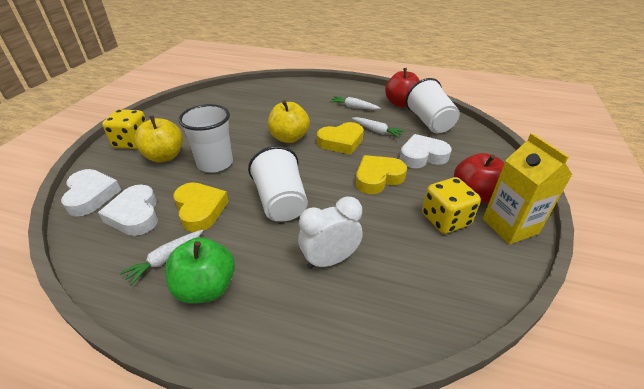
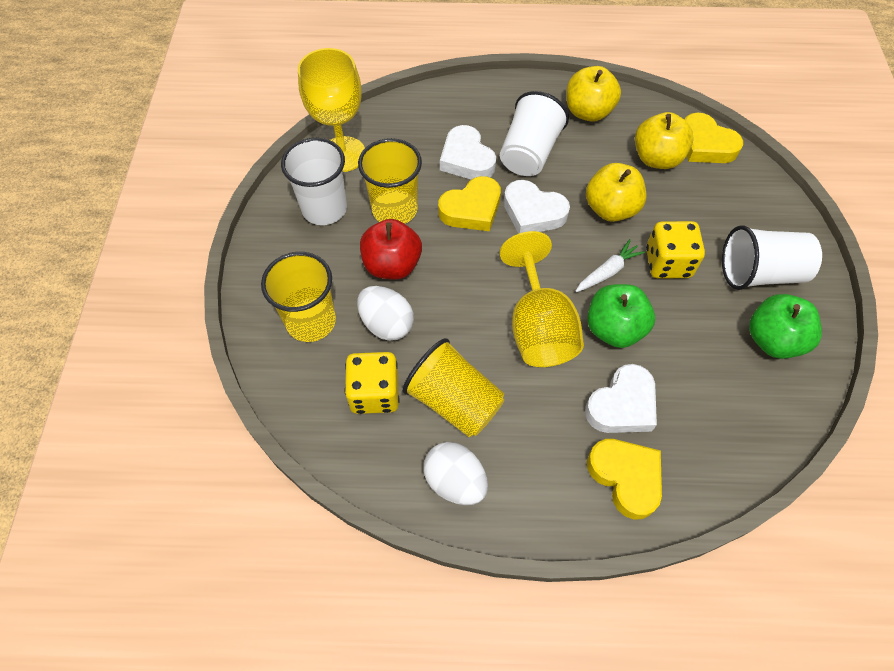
green apple: 1 -> 2
red apple: 2 -> 1
white carrot: 3 -> 1
white clock: 1 -> 0
white egg: 0 -> 2
yellow apple: 2 -> 3
yellow carton: 1 -> 0
yellow cup: 0 -> 3
yellow goblet: 0 -> 2

